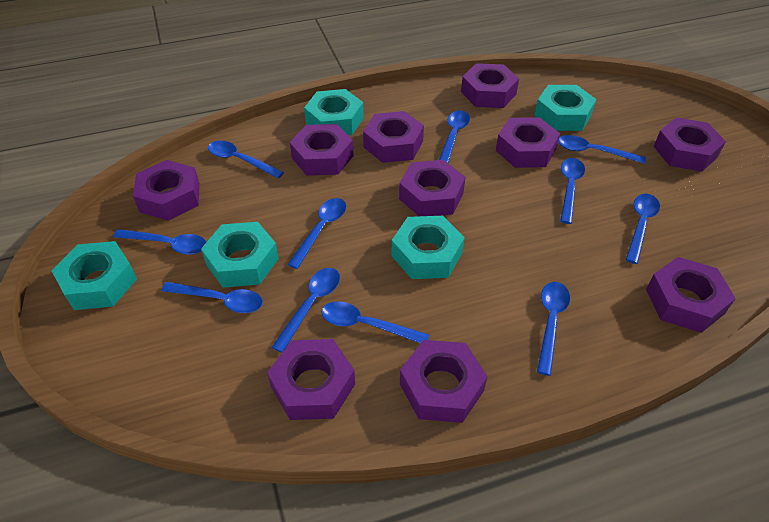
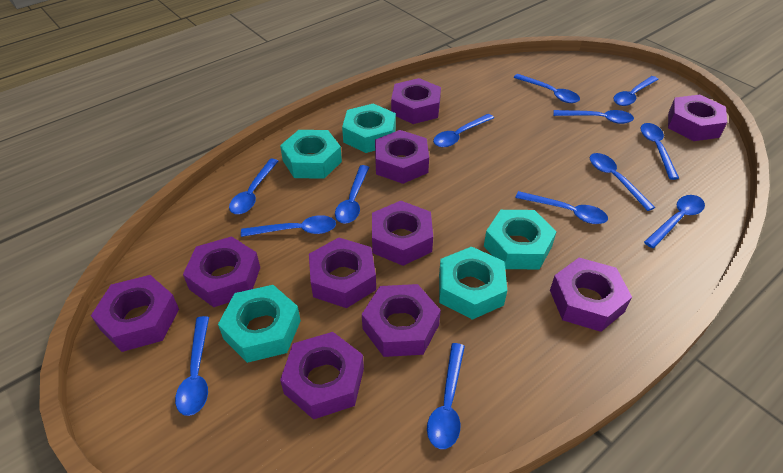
blue spoon: 11 -> 13

